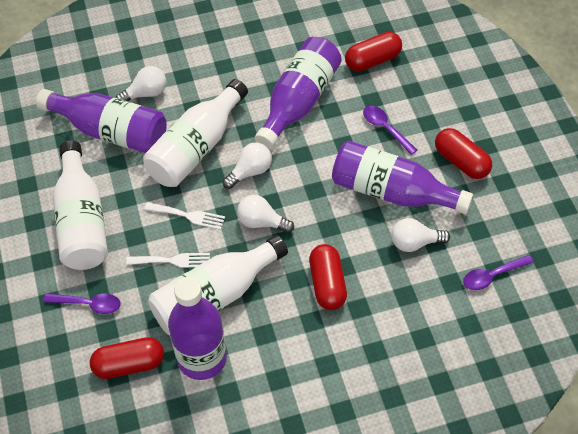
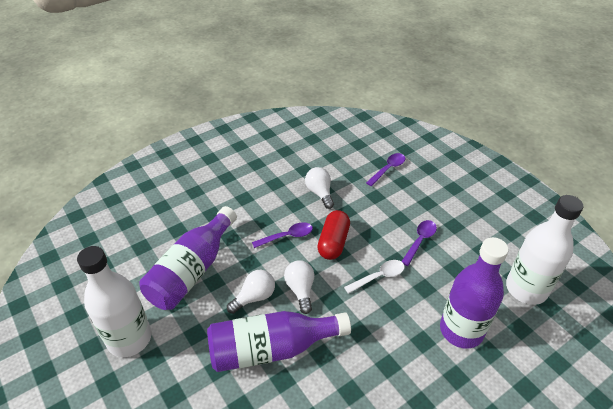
purple bottle: 4 -> 3
red capsule: 4 -> 1
white bottle: 3 -> 2
white fork: 2 -> 0
white light bulb: 4 -> 3
white spoon: 0 -> 1

